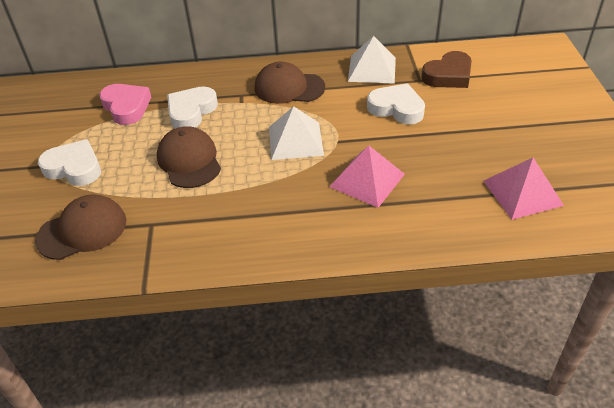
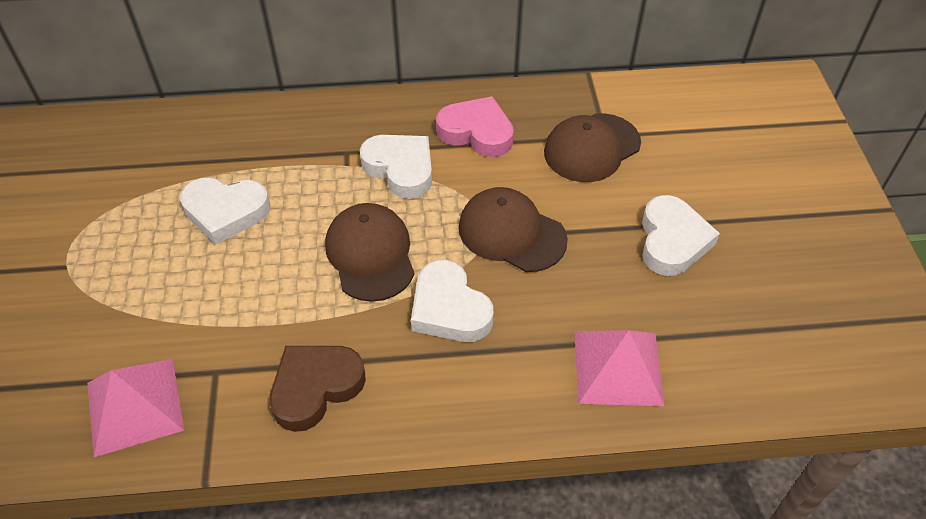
white heart: 3 -> 4
white pyramid: 2 -> 0

